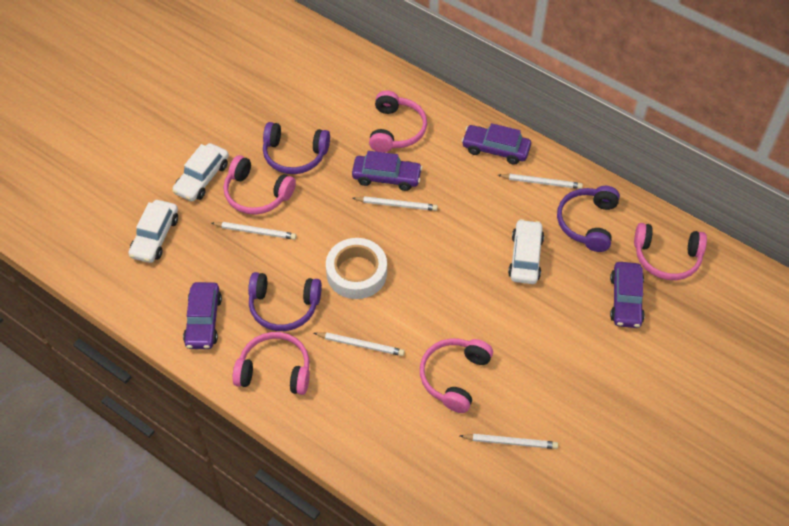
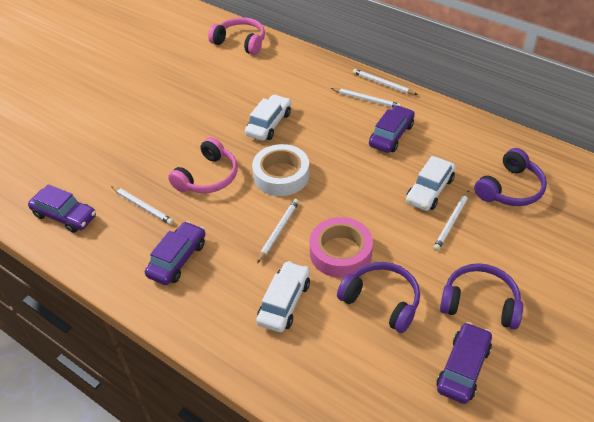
pink headphones: 5 -> 2
pink tape: 0 -> 1

